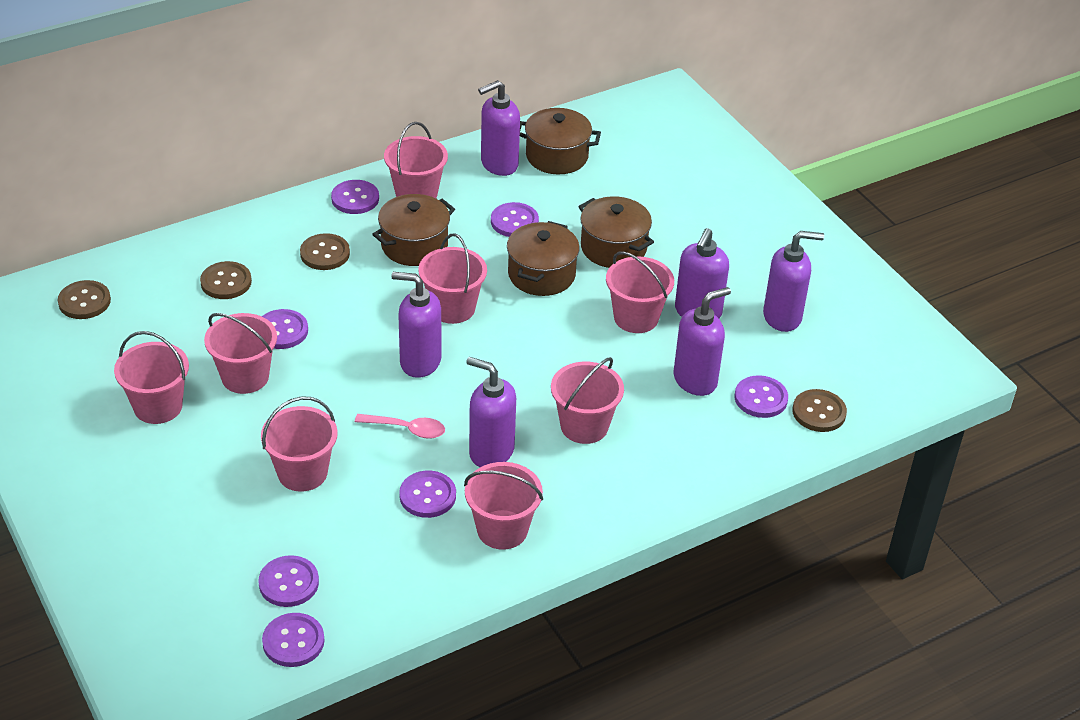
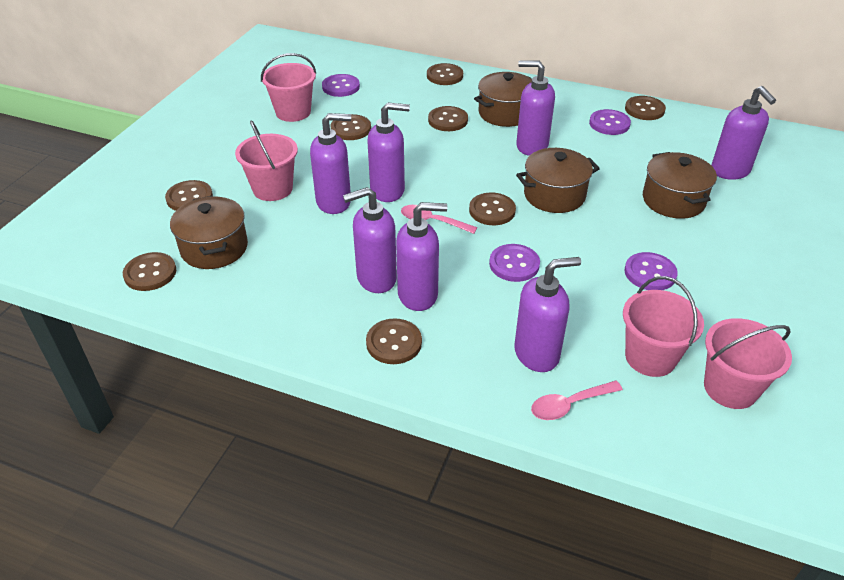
brown button: 4 -> 8
pink bucket: 8 -> 4
pink spoon: 1 -> 2
purple button: 7 -> 4
purple soap dispenser: 6 -> 7

